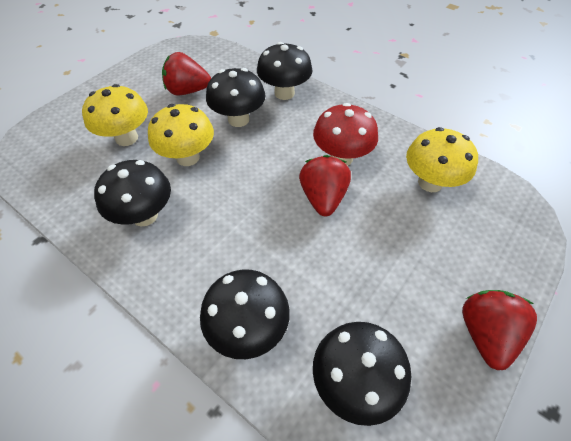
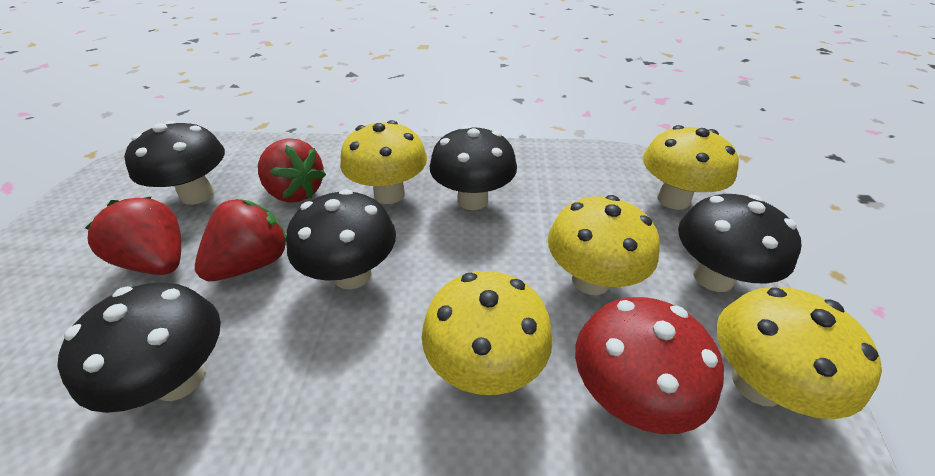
yellow mushroom: 3 -> 5

